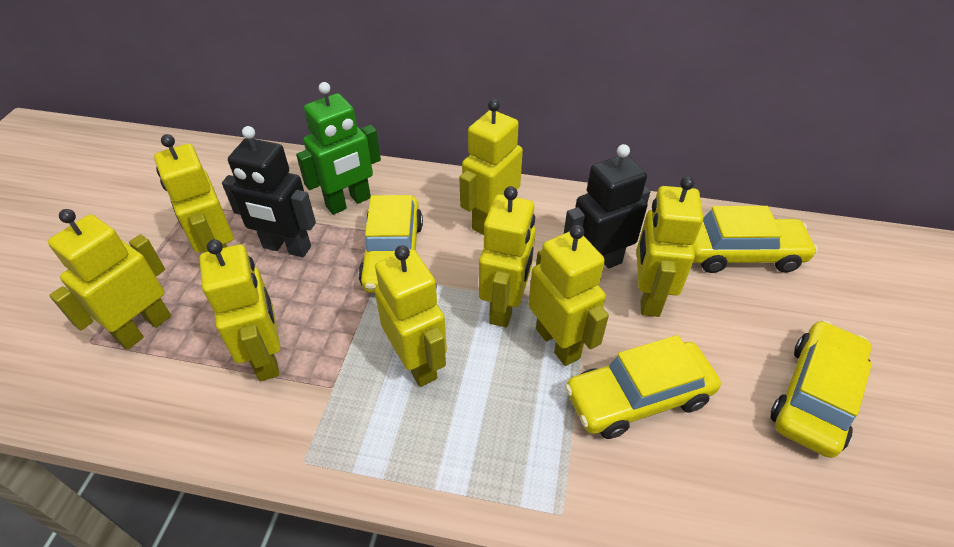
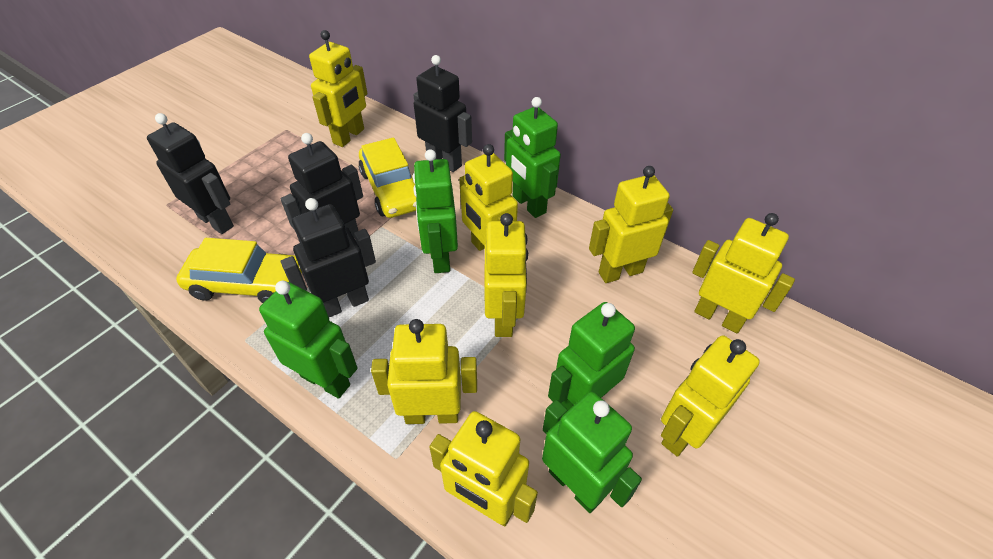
black robot: 2 -> 4
green robot: 1 -> 5
yellow car: 4 -> 2

